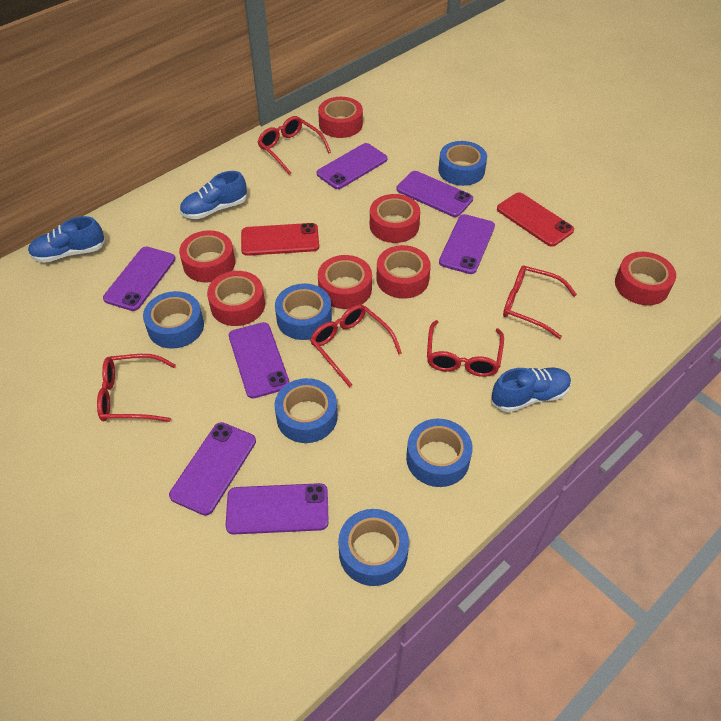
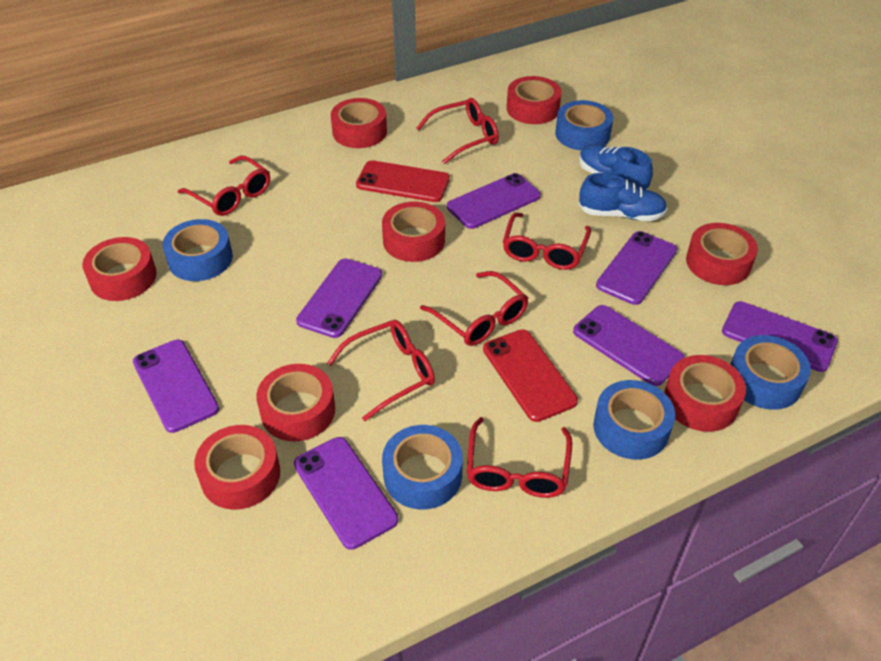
blue shoe: 3 -> 2
blue tape: 6 -> 5
red glasses: 5 -> 6
red tape: 7 -> 8

